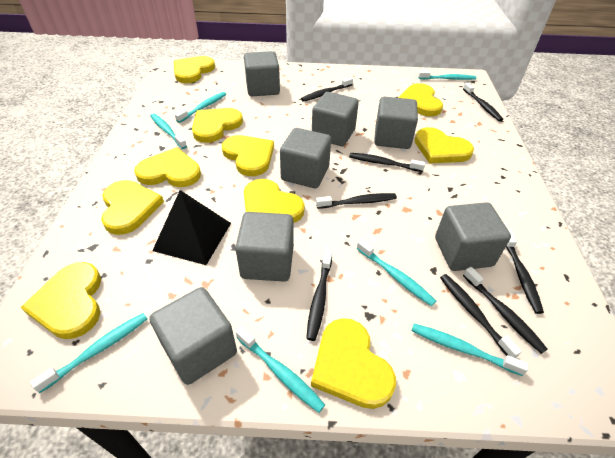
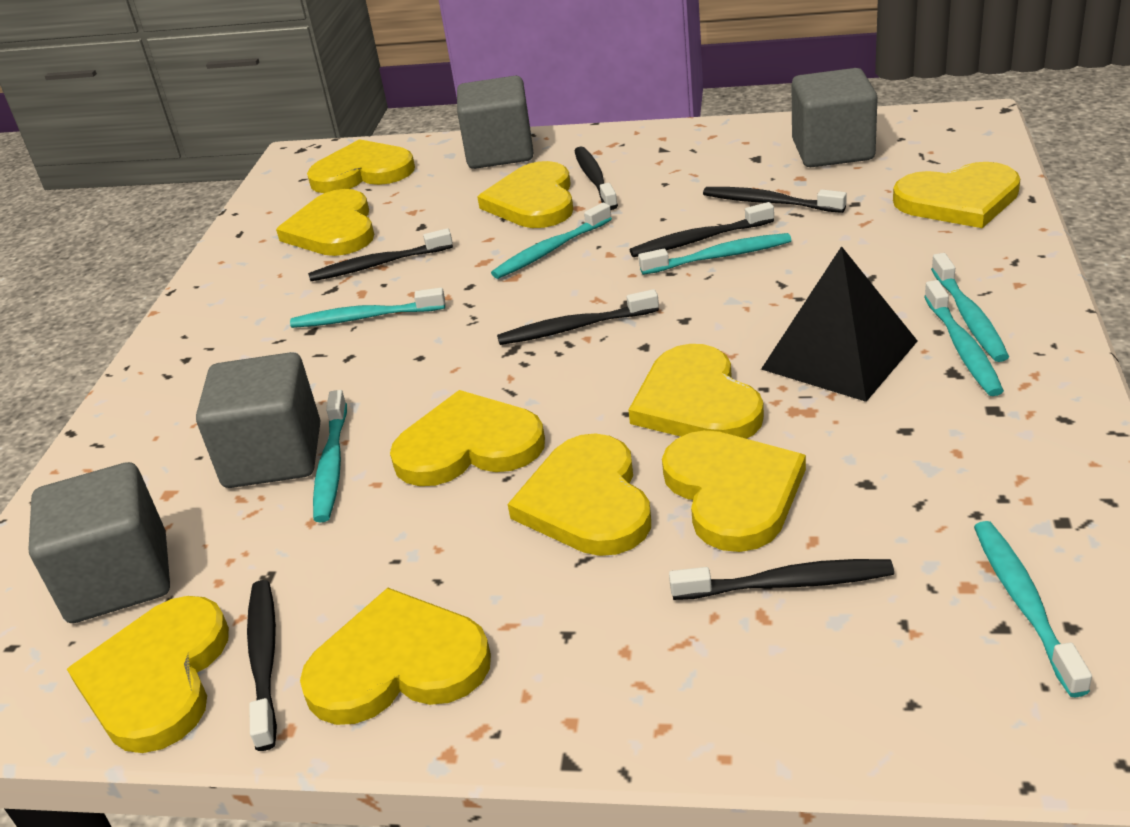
black toothbrush: 8 -> 7
grey cube: 7 -> 4

